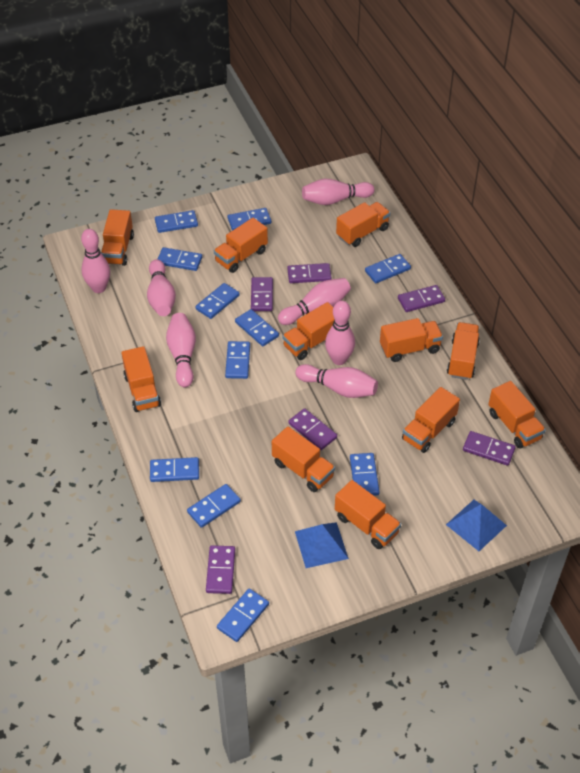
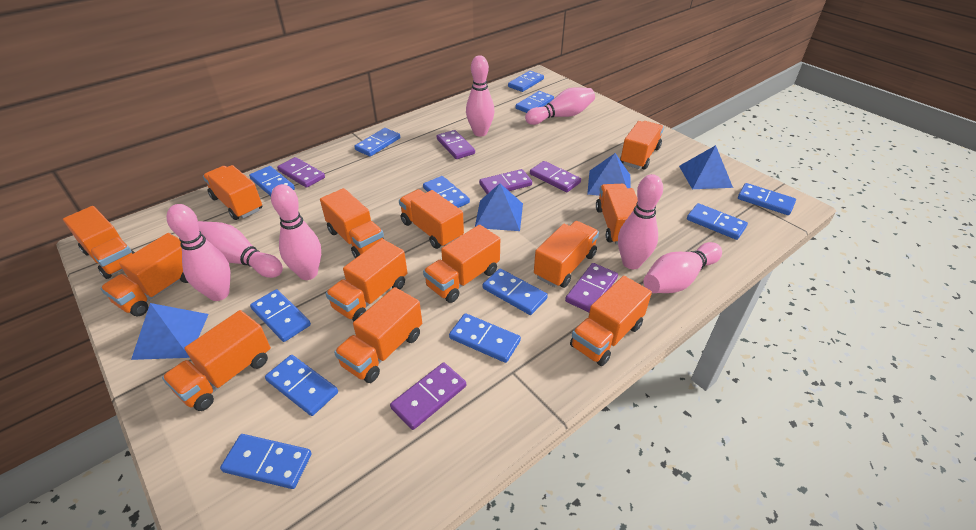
blue domino: 11 -> 12
blue pyramid: 2 -> 4
orange truck: 11 -> 13

